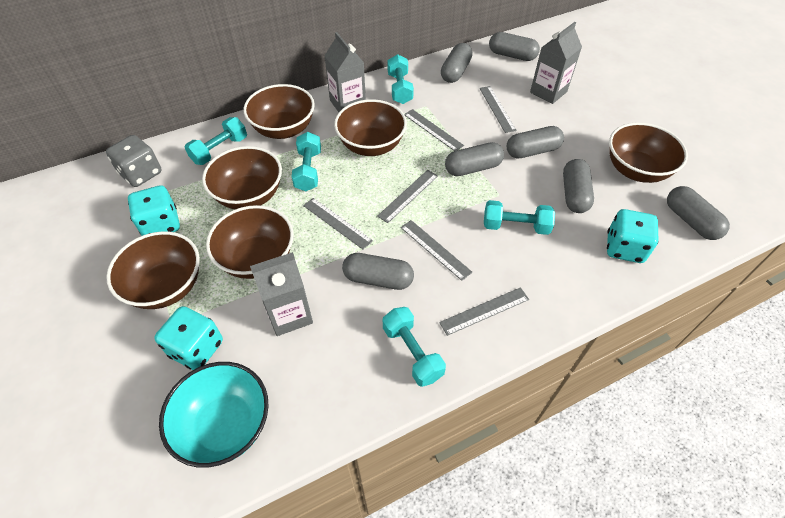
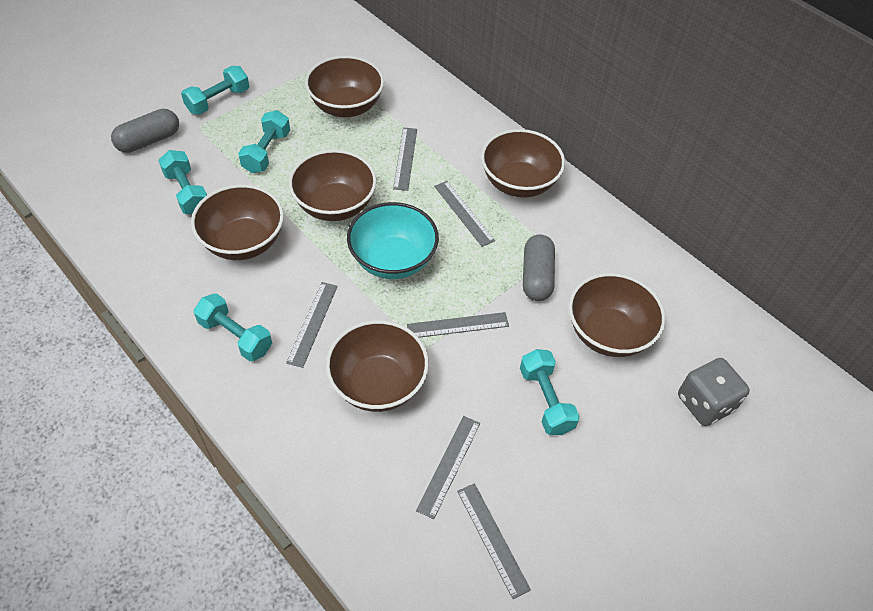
grey capsule: 7 -> 2
grey carton: 3 -> 0
turquoise dice: 3 -> 0

